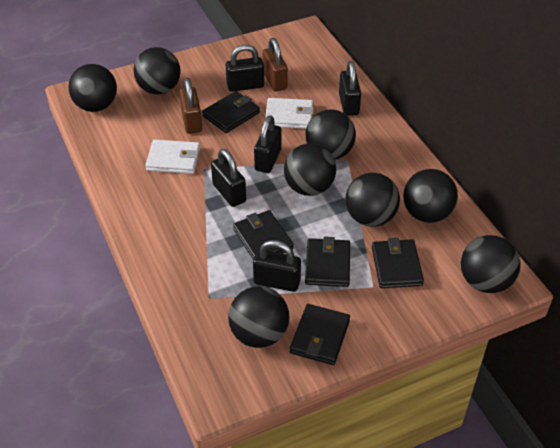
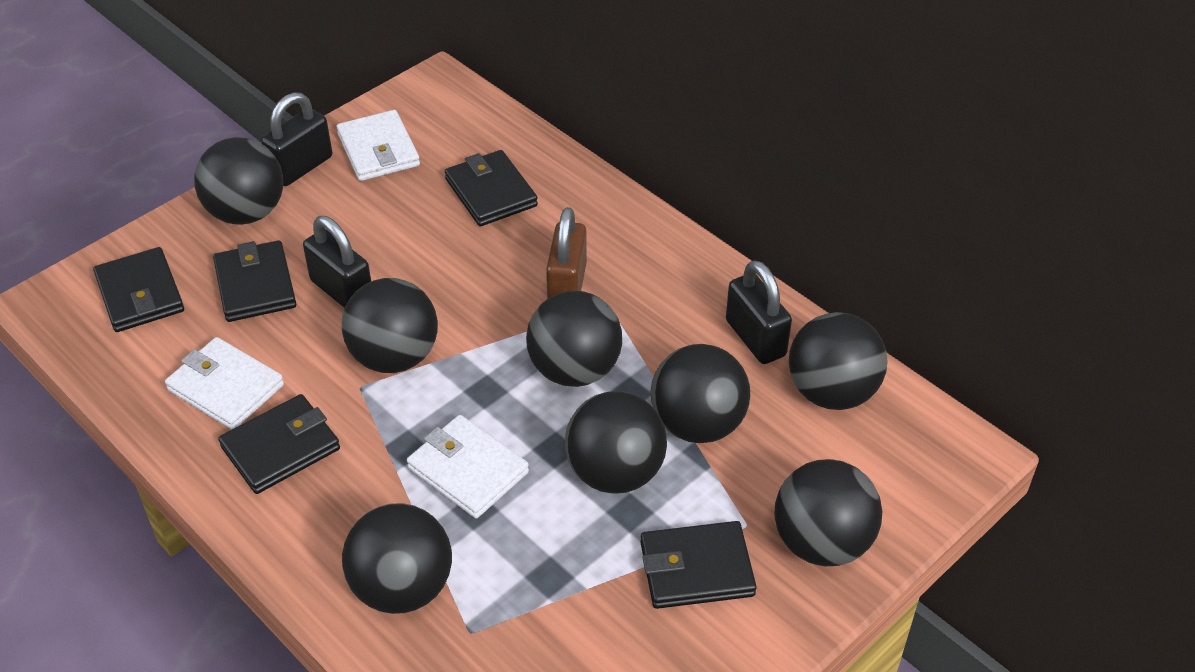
black padlock: 5 -> 3
brown padlock: 2 -> 1
white wallet: 2 -> 3

